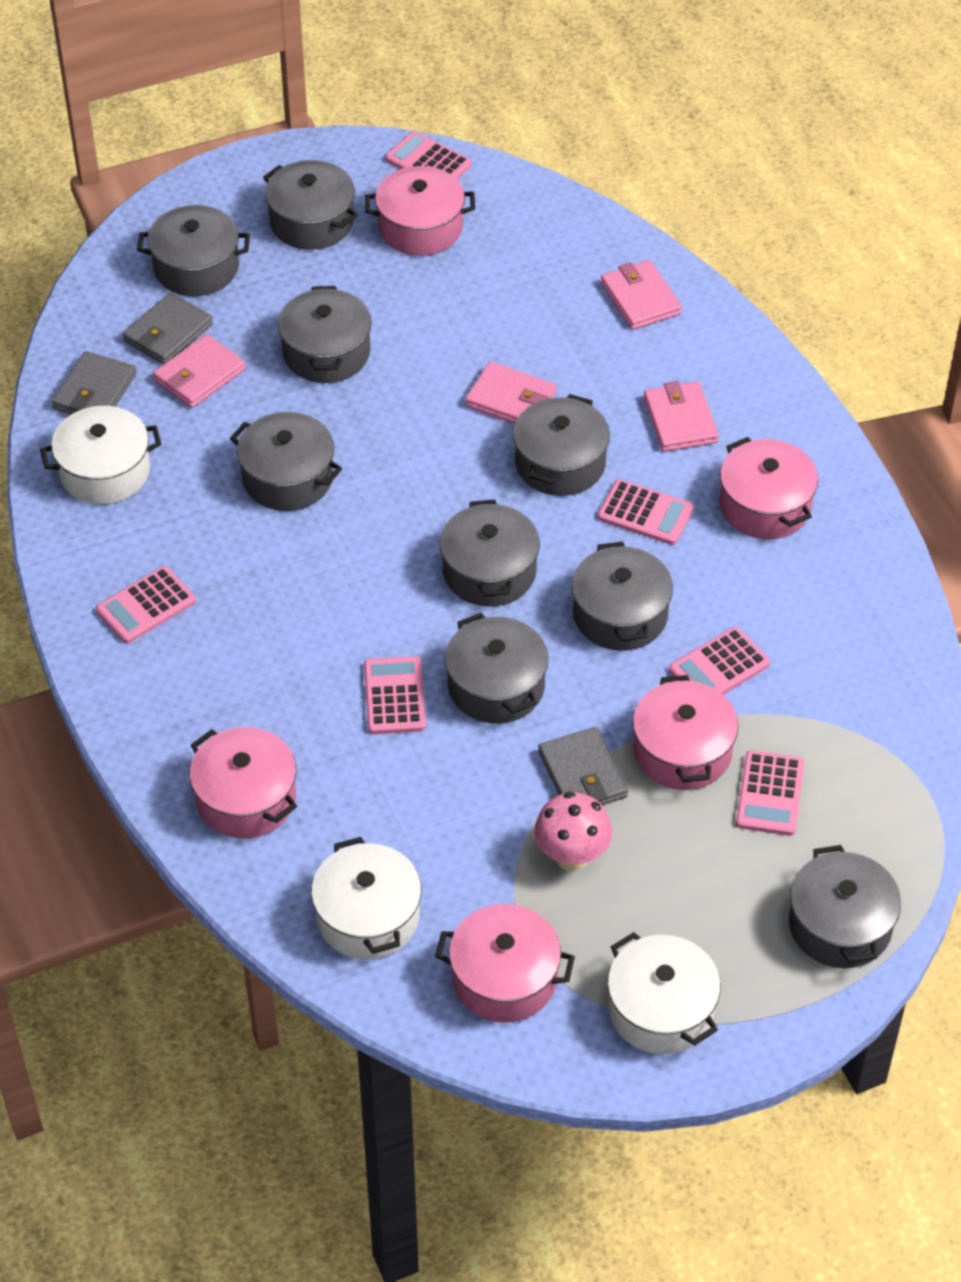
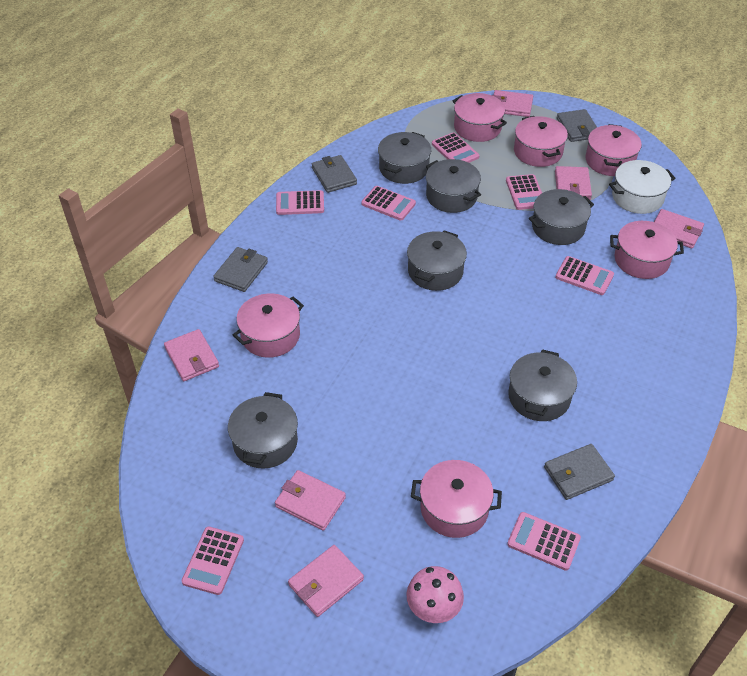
grey pot: 9 -> 6
grey wallet: 3 -> 4
pink calculator: 6 -> 7
pink pot: 5 -> 6
pink wallet: 4 -> 6
white pot: 3 -> 1

